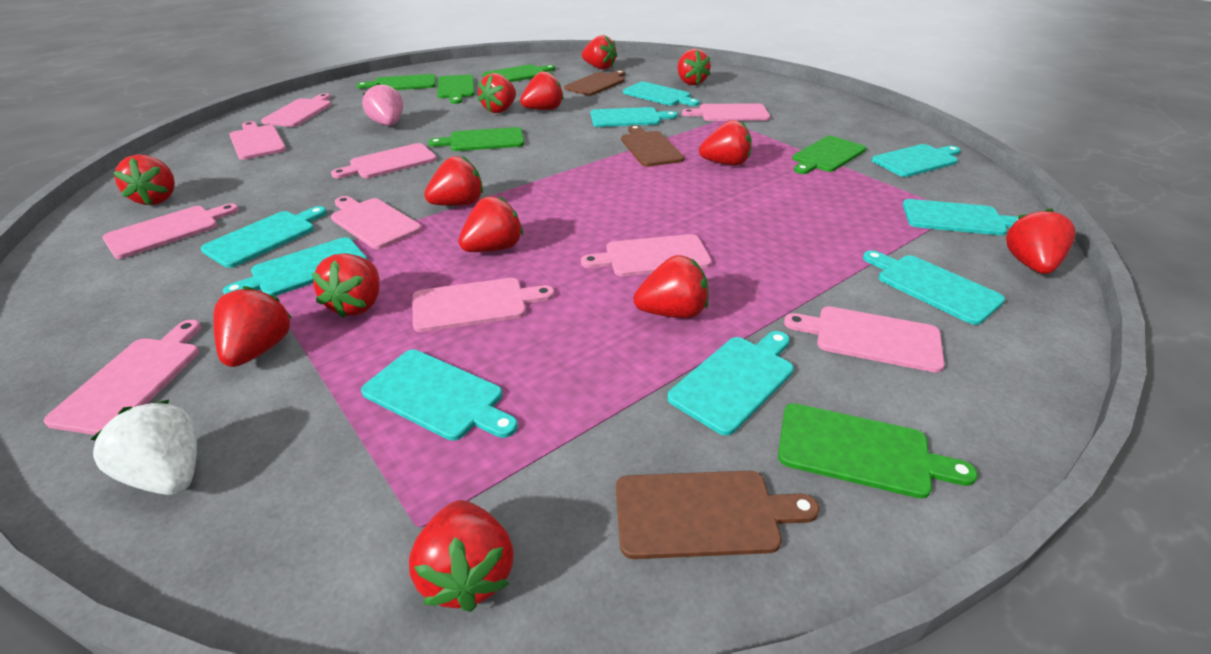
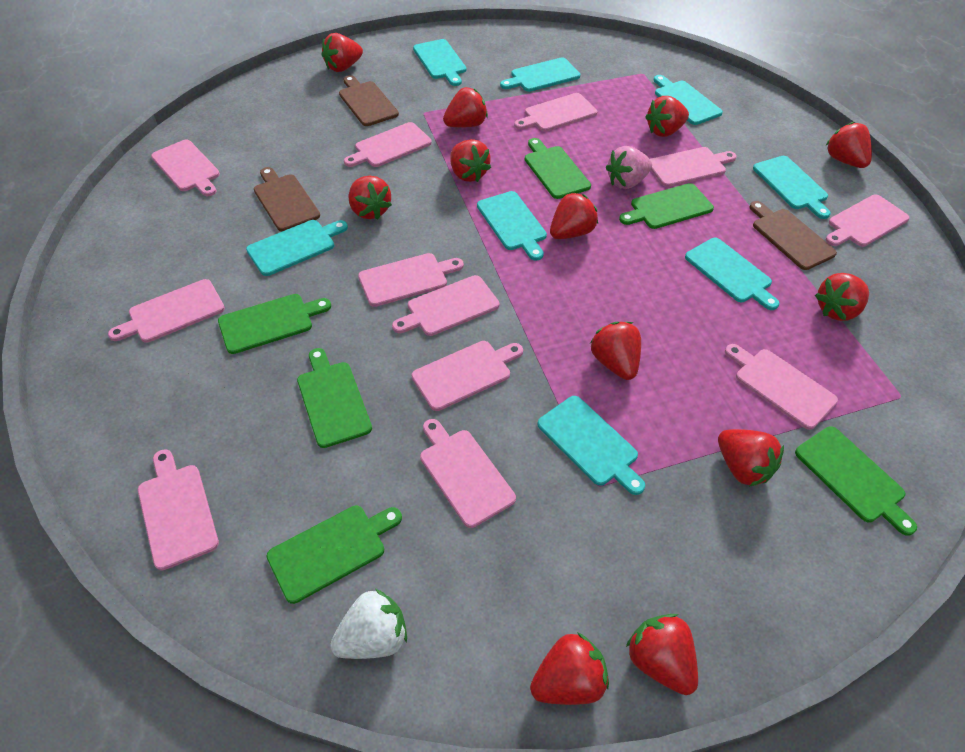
pink cutting board: 10 -> 12
red strawberry: 13 -> 12
turquoise cutting board: 9 -> 8

